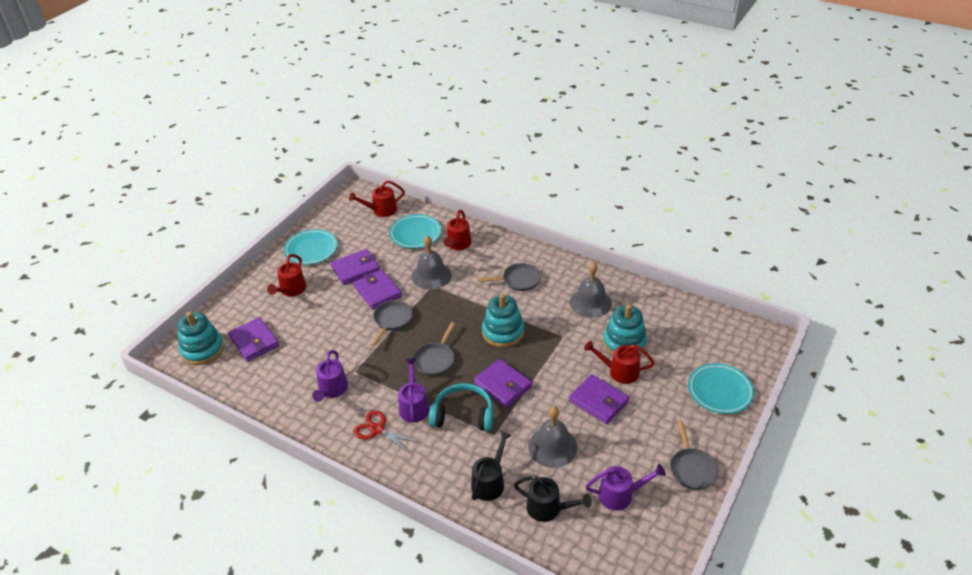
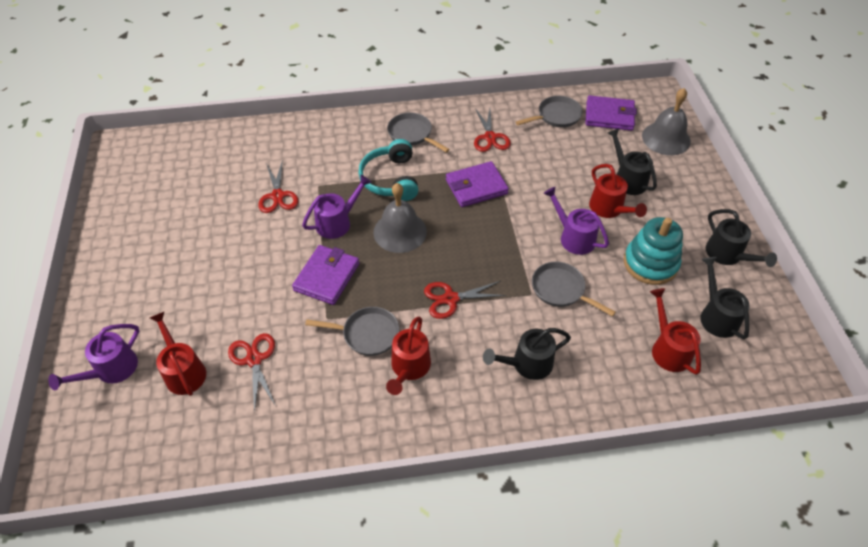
black watering can: 2 -> 4
grey bell: 3 -> 2
purple wallet: 5 -> 3
red scissors: 1 -> 4
turquoise plate: 3 -> 0
turquoise stacking toy: 3 -> 1

